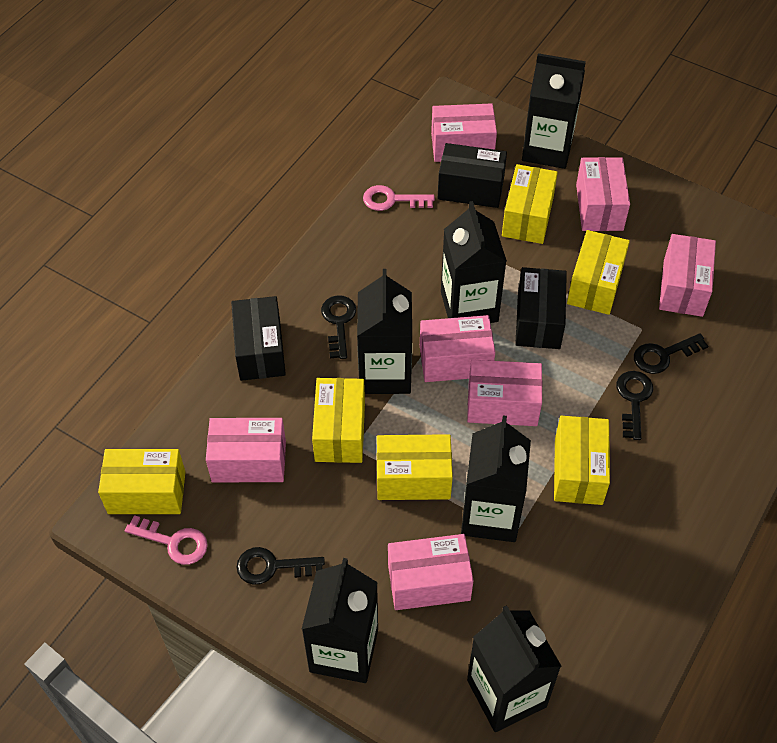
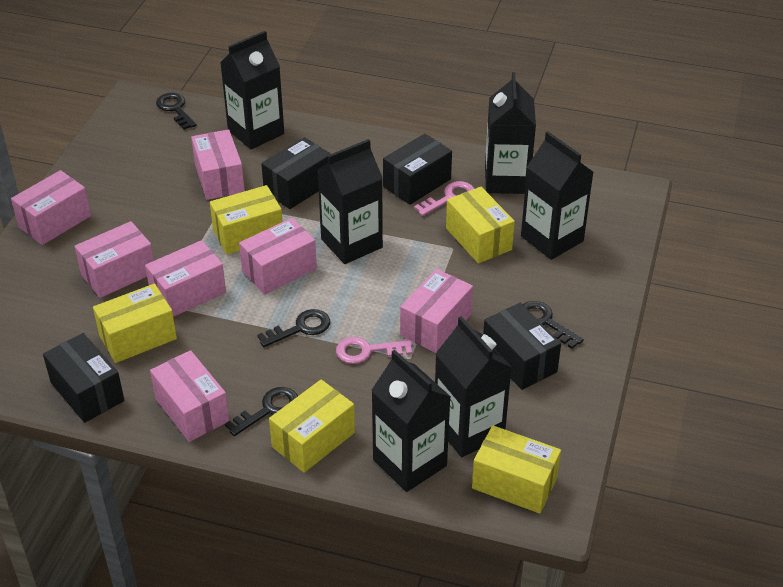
black box: 3 -> 4
yellow box: 6 -> 5

